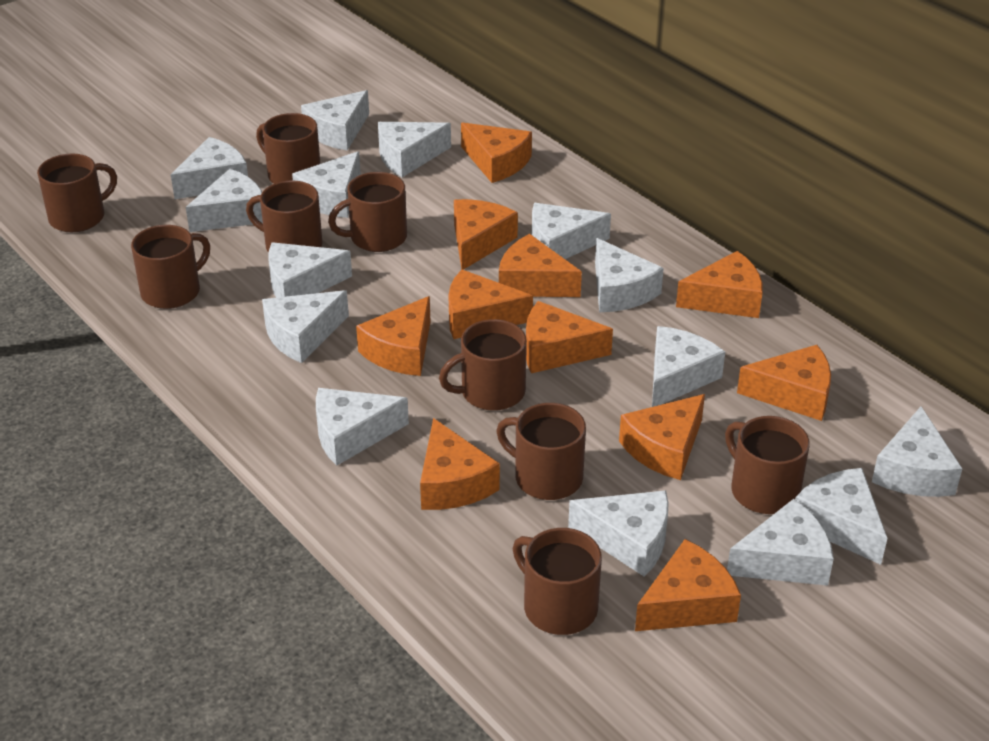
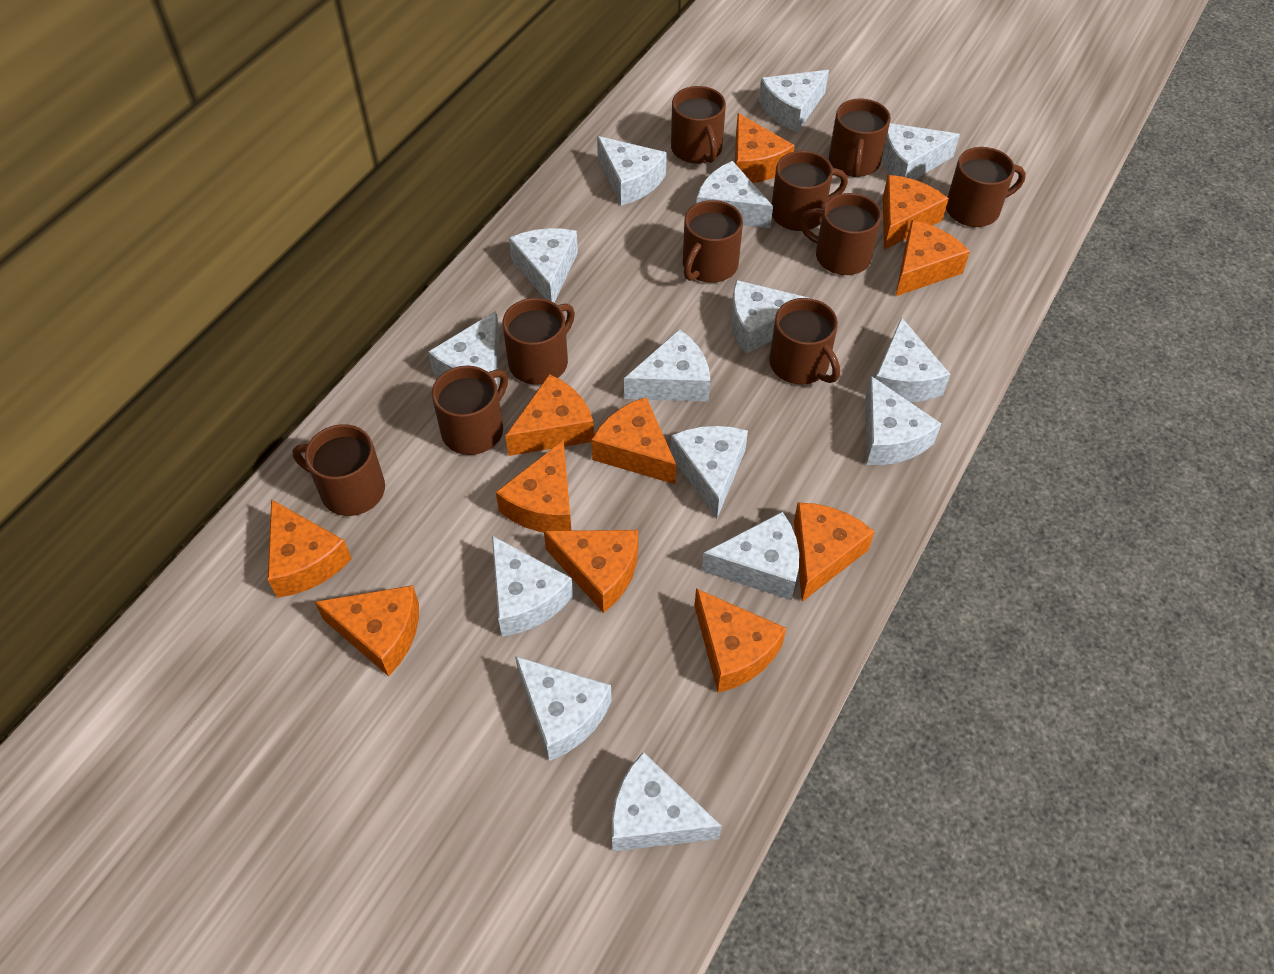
brown mug: 9 -> 10

